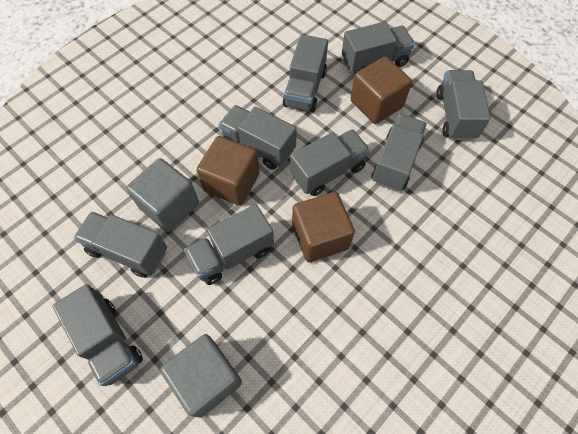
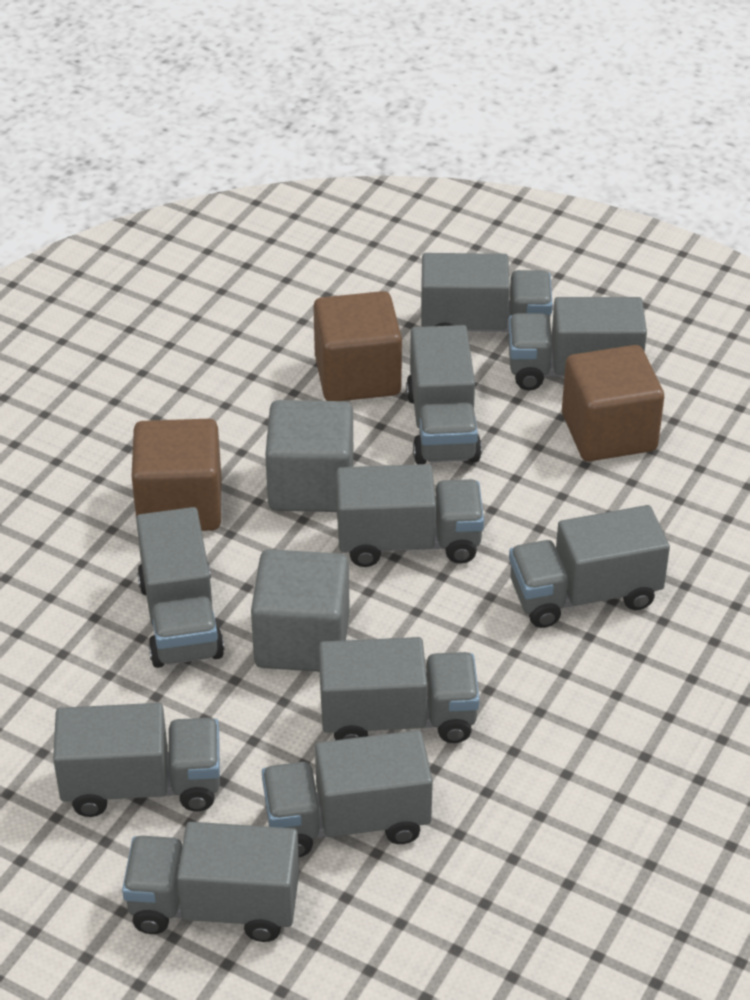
grey truck: 9 -> 10

